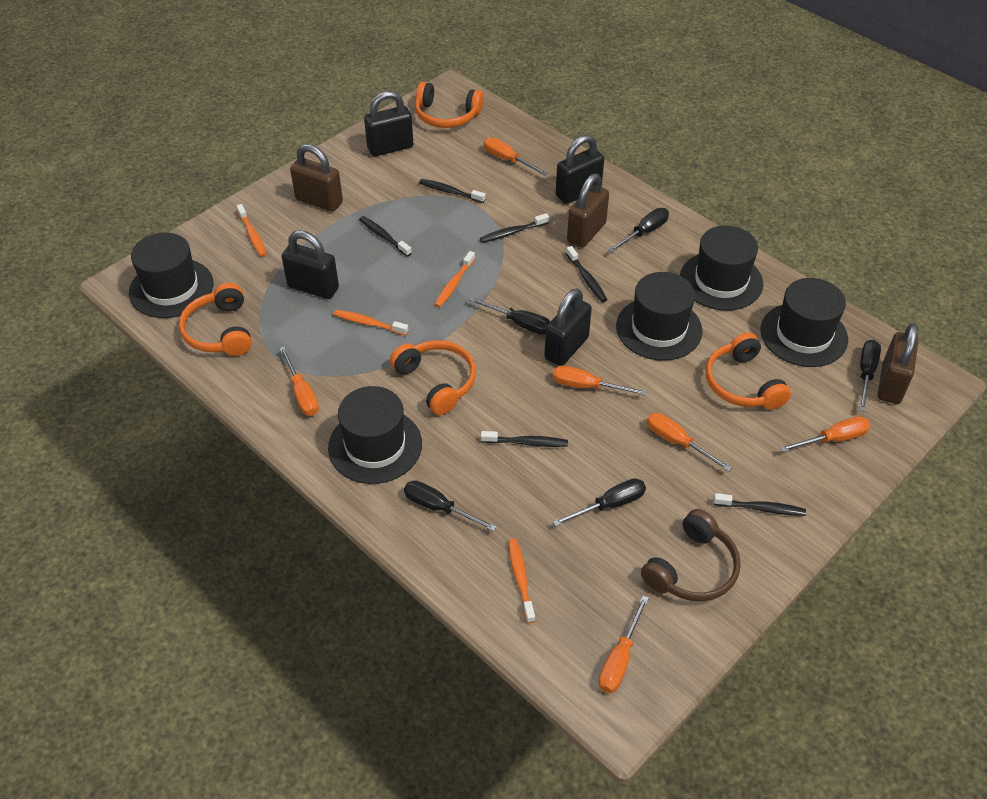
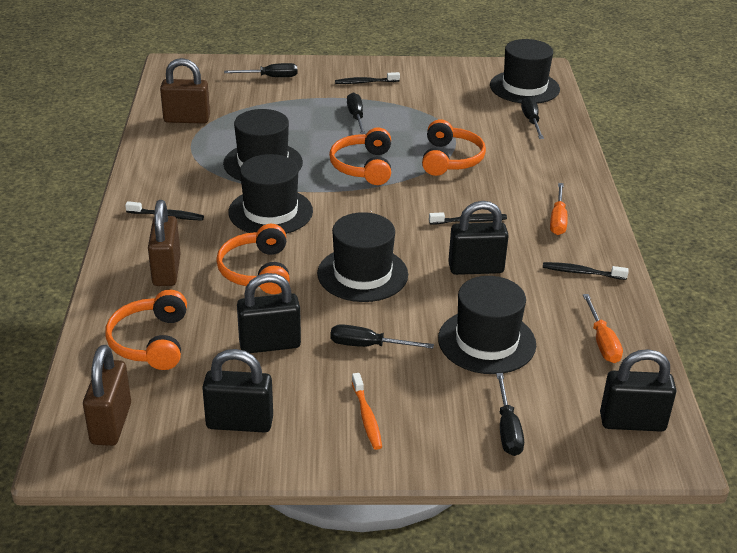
black toothbrush: 6 -> 4
brown headphones: 1 -> 0
orange screwdriver: 6 -> 2
orange toothbrush: 4 -> 1

